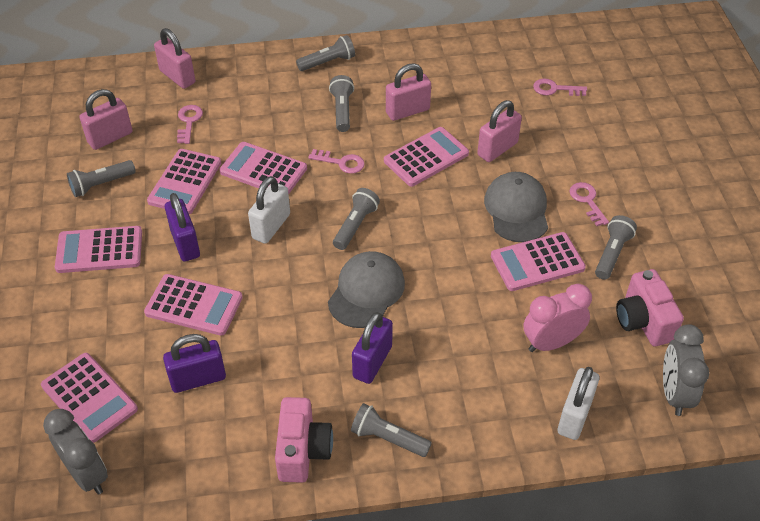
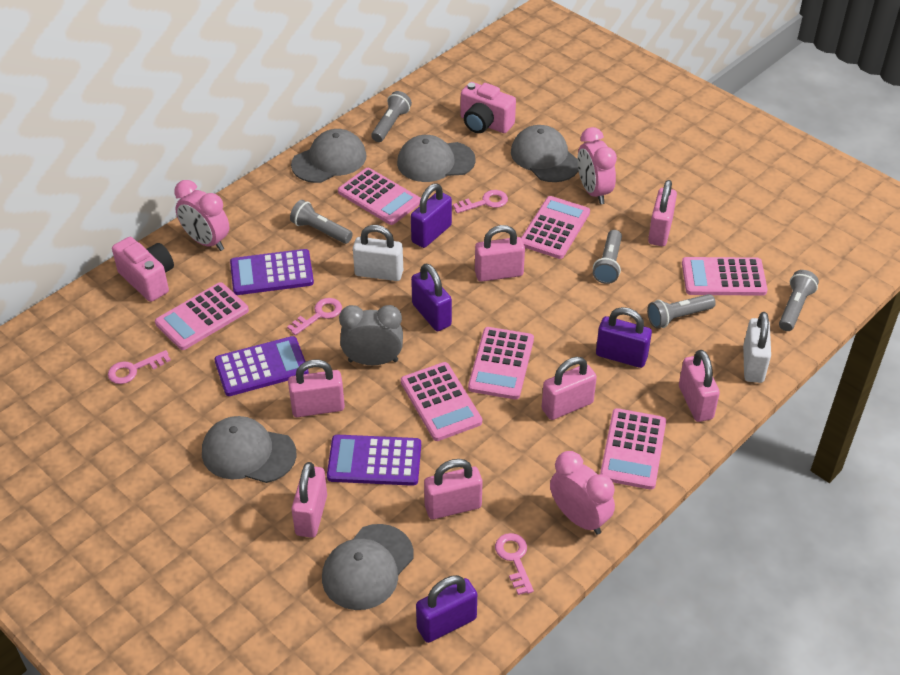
grey cap: 2 -> 5
grey clock: 2 -> 1
grey flashlight: 6 -> 5
pink clock: 1 -> 3
pink padlock: 4 -> 7
purple calculator: 0 -> 3
purple padlock: 3 -> 4

